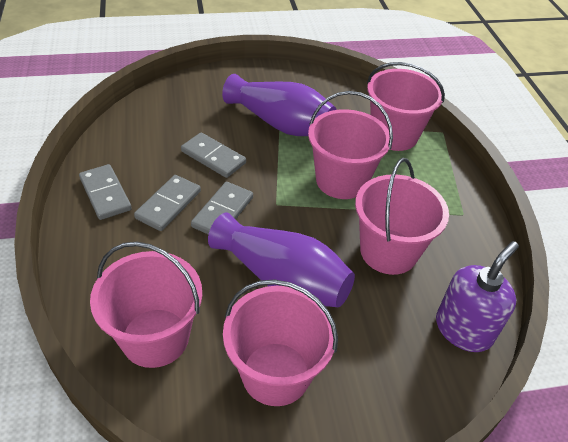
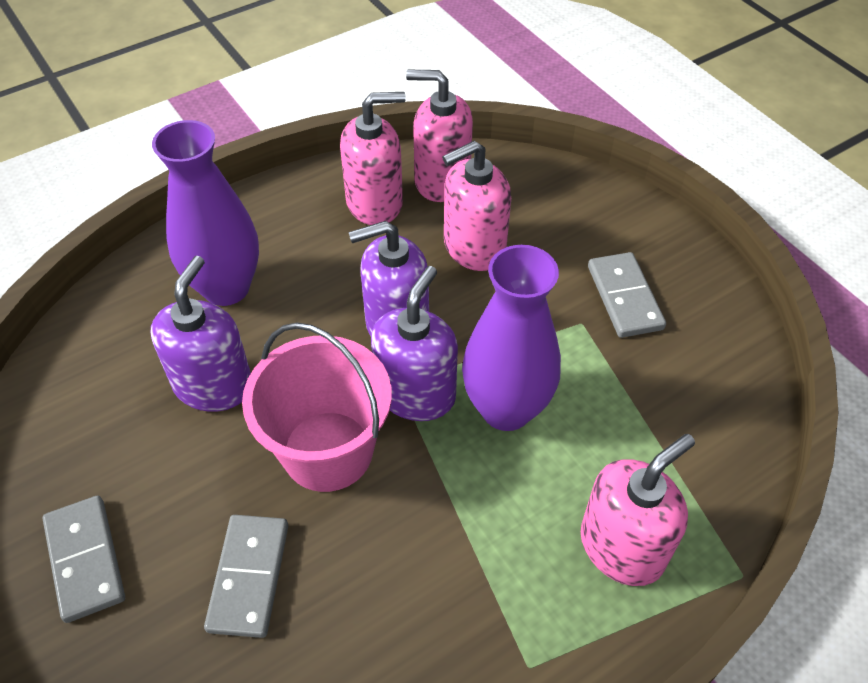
grey domino: 4 -> 3
pink bucket: 5 -> 1
pink soap dispenser: 0 -> 4
purple soap dispenser: 1 -> 3

